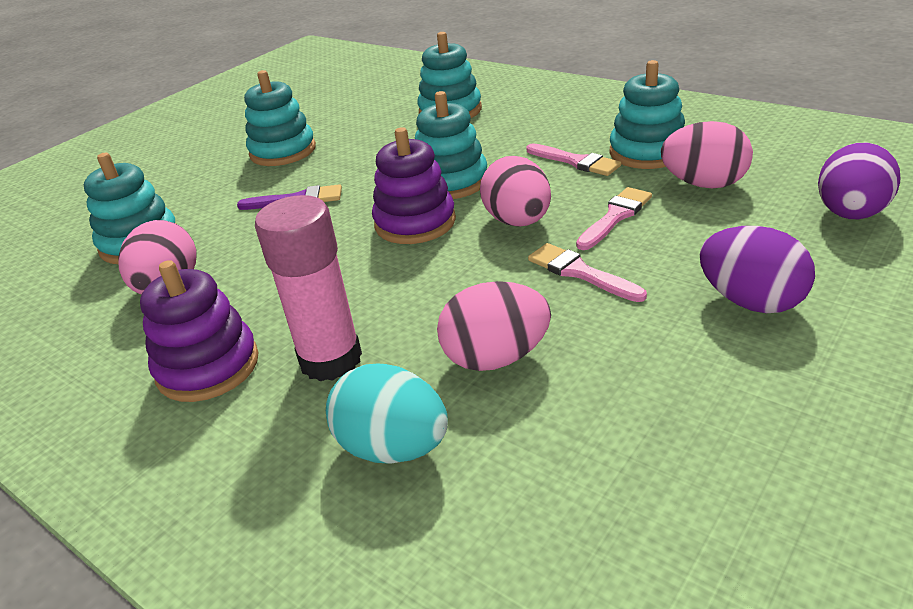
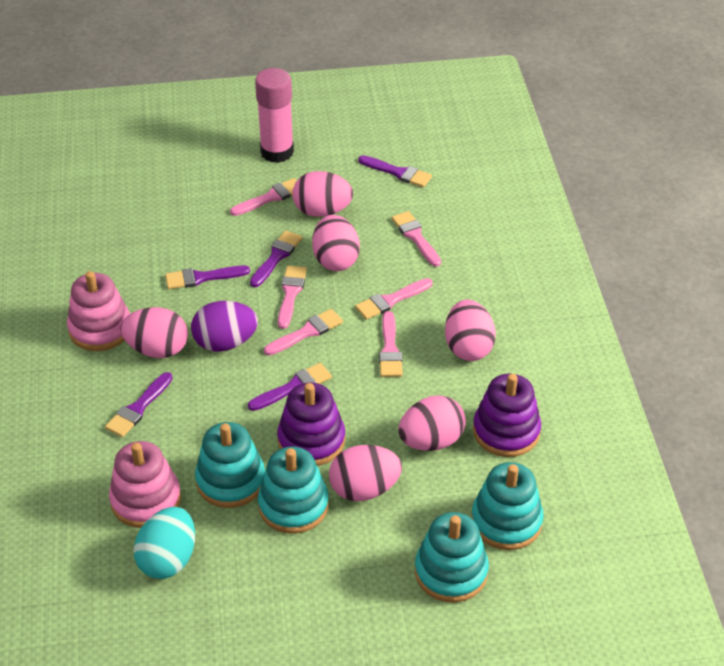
pink brush: 3 -> 6
pink egg: 4 -> 6
pink stacking toy: 0 -> 2
purple brush: 1 -> 5
purple egg: 2 -> 1
turquoise stacking toy: 5 -> 4

